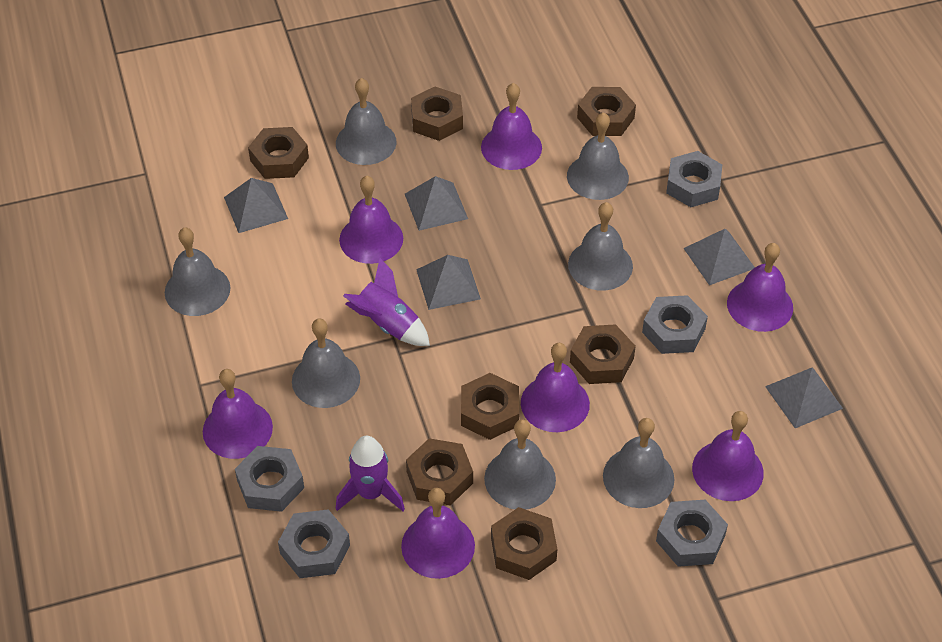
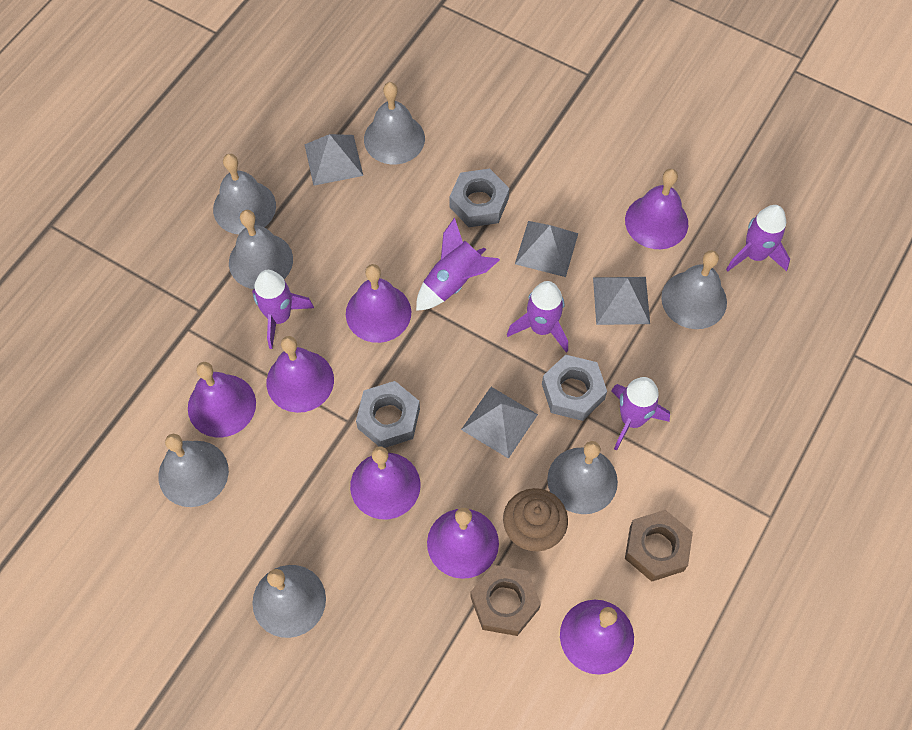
brown cupcake: 0 -> 1
brown nut: 7 -> 2
grey nut: 5 -> 3
grey pyramid: 5 -> 4
purple rocket: 2 -> 5

